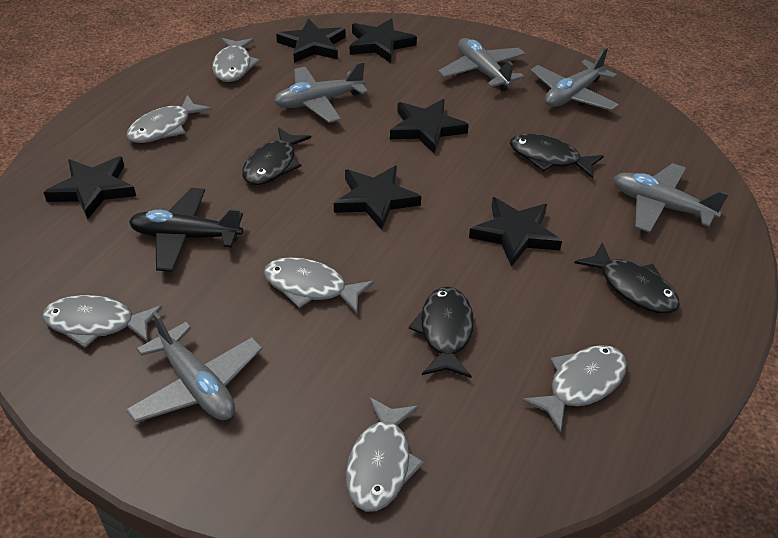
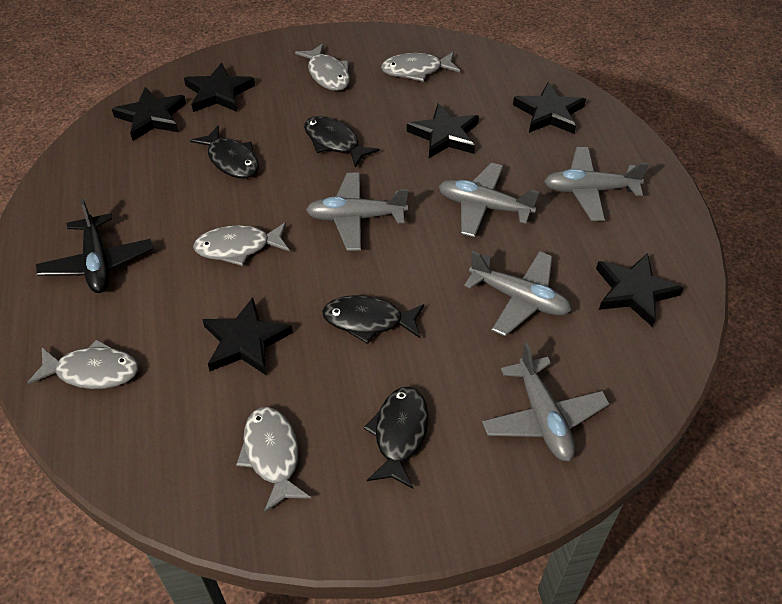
grey fish: 6 -> 5

